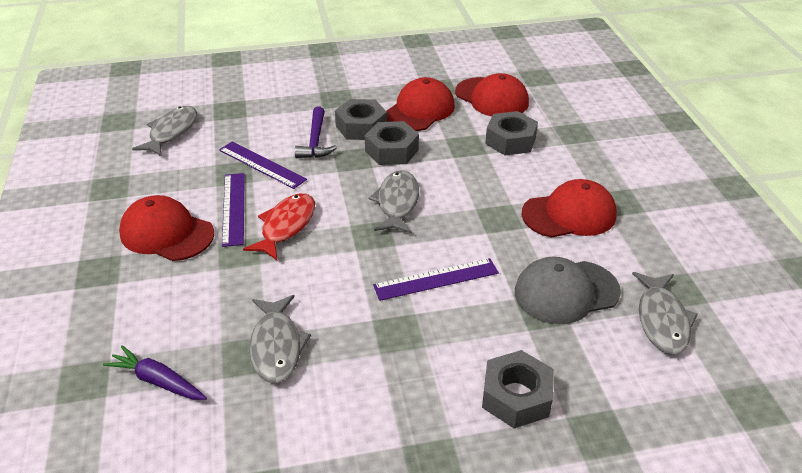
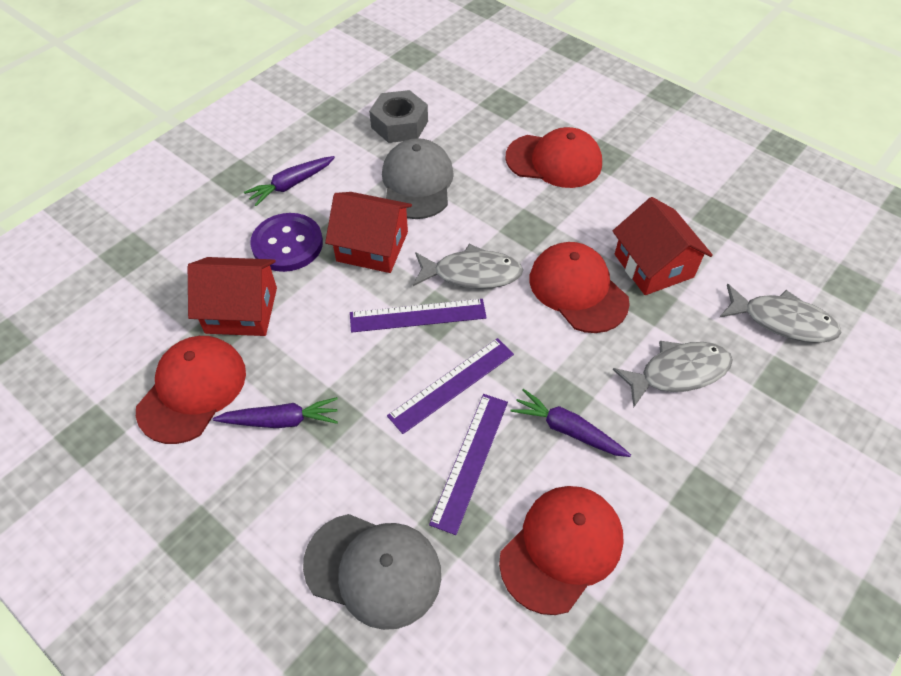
grey cap: 1 -> 2
grey fish: 4 -> 3
grey nut: 4 -> 1
purple button: 0 -> 1
purple carrot: 1 -> 3
purple hammer: 1 -> 0
red fish: 1 -> 0
red house: 0 -> 3

